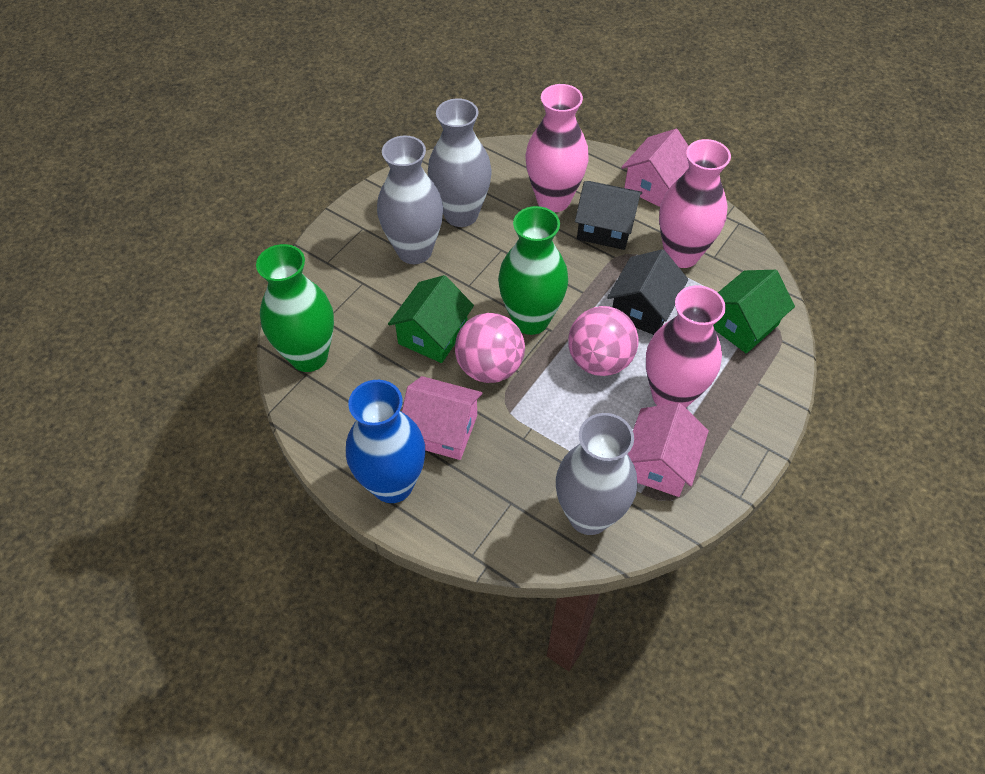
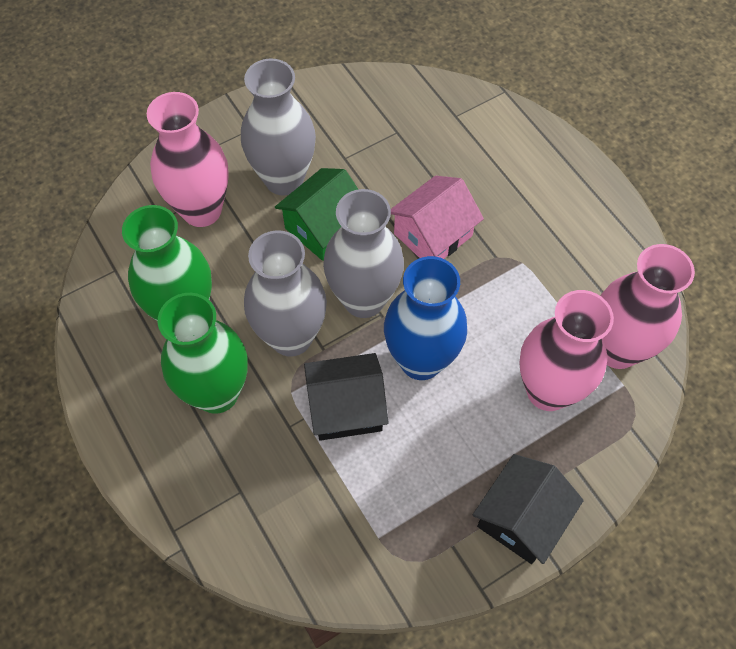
green house: 2 -> 1
pink ball: 2 -> 0
pink house: 3 -> 1

